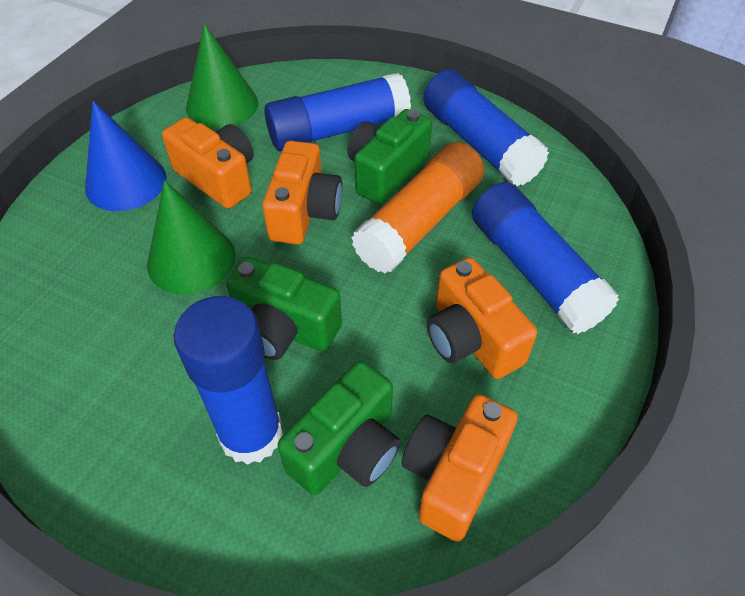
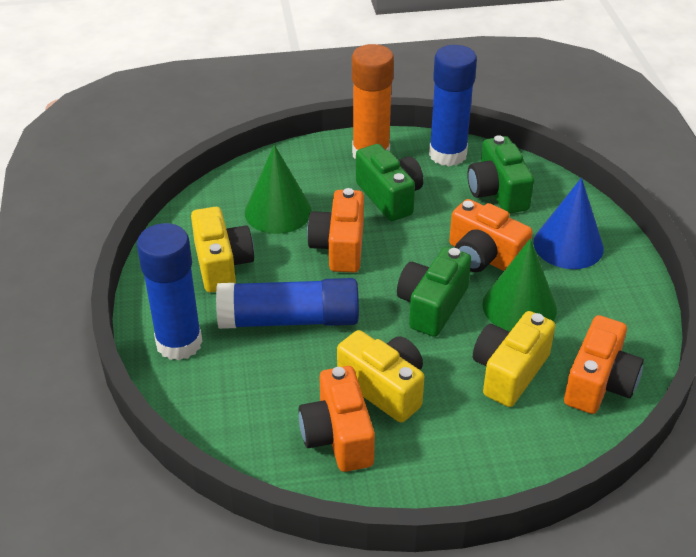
blue glue stick: 4 -> 3
yellow camera: 0 -> 3

